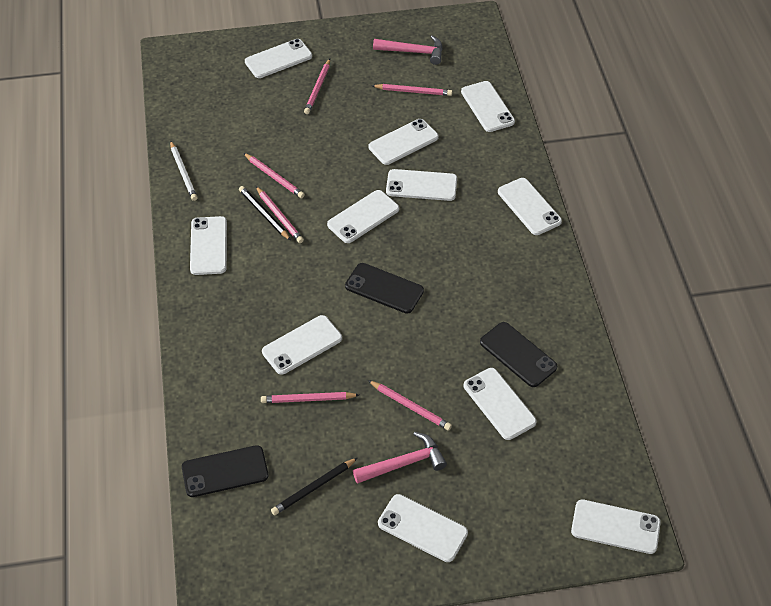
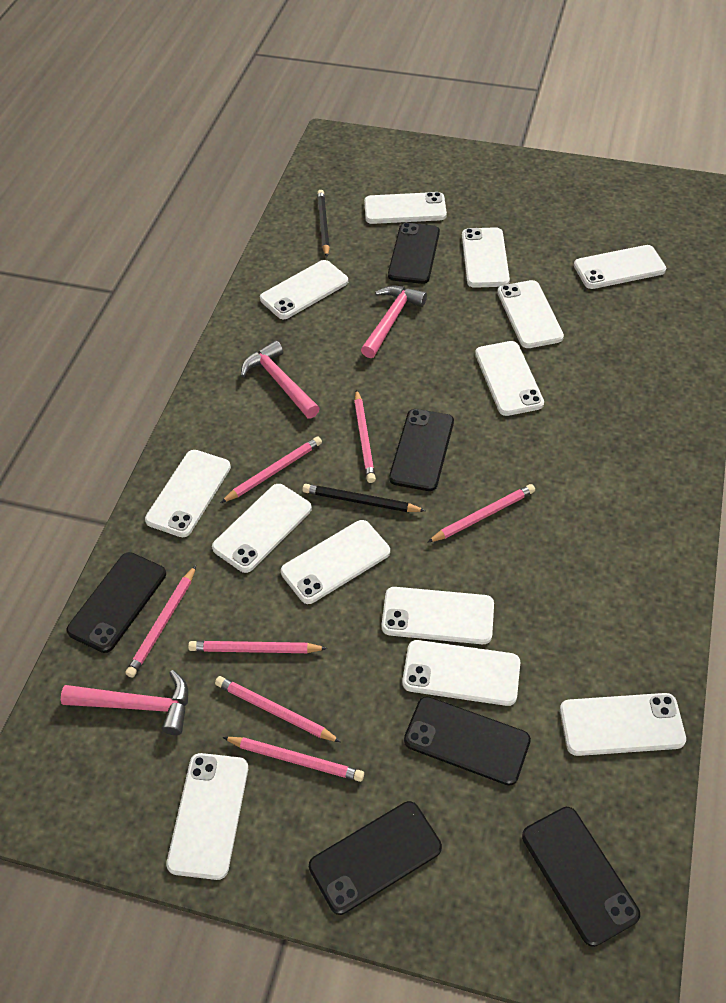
black phone: 3 -> 6
pink hammer: 2 -> 3
pink pencil: 6 -> 7
white pencil: 1 -> 0
white phone: 11 -> 13

